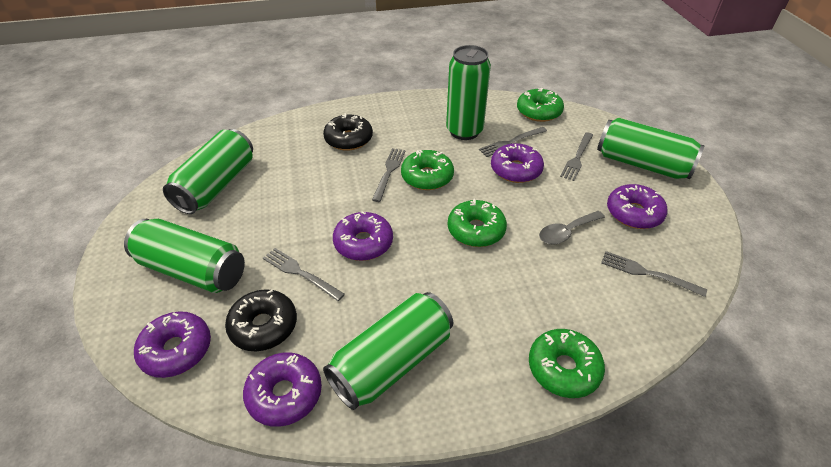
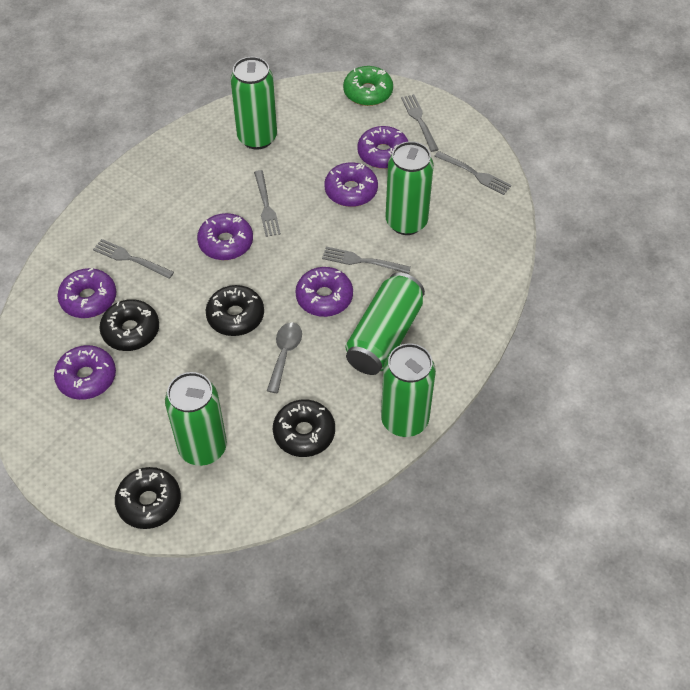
black donut: 2 -> 4
green donut: 4 -> 1
purple donut: 5 -> 6

